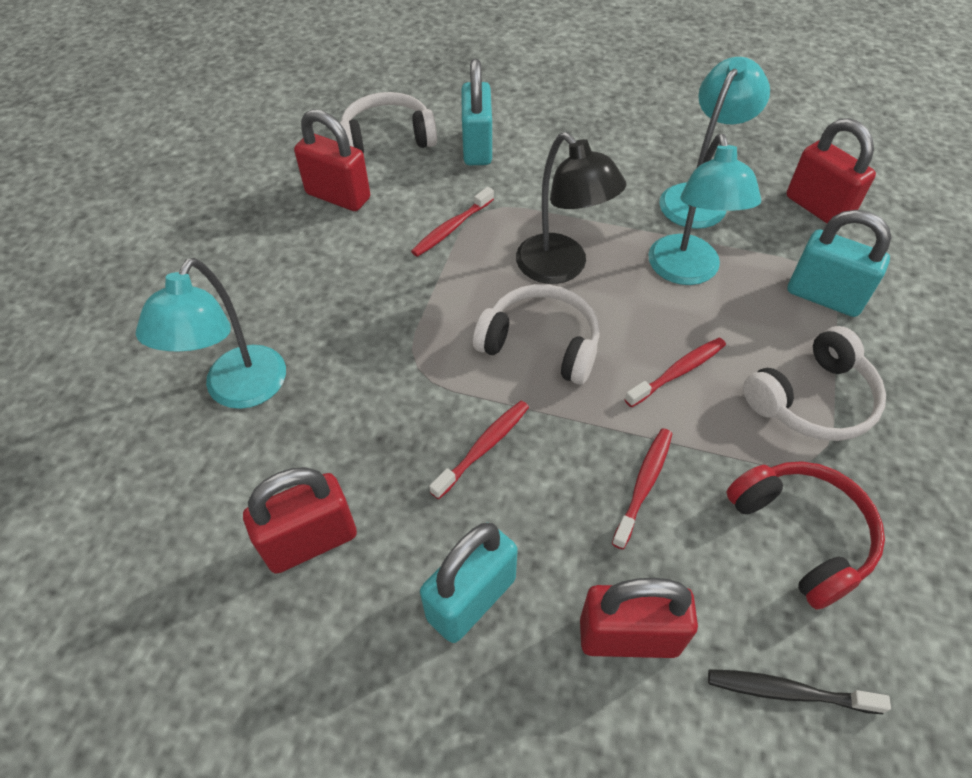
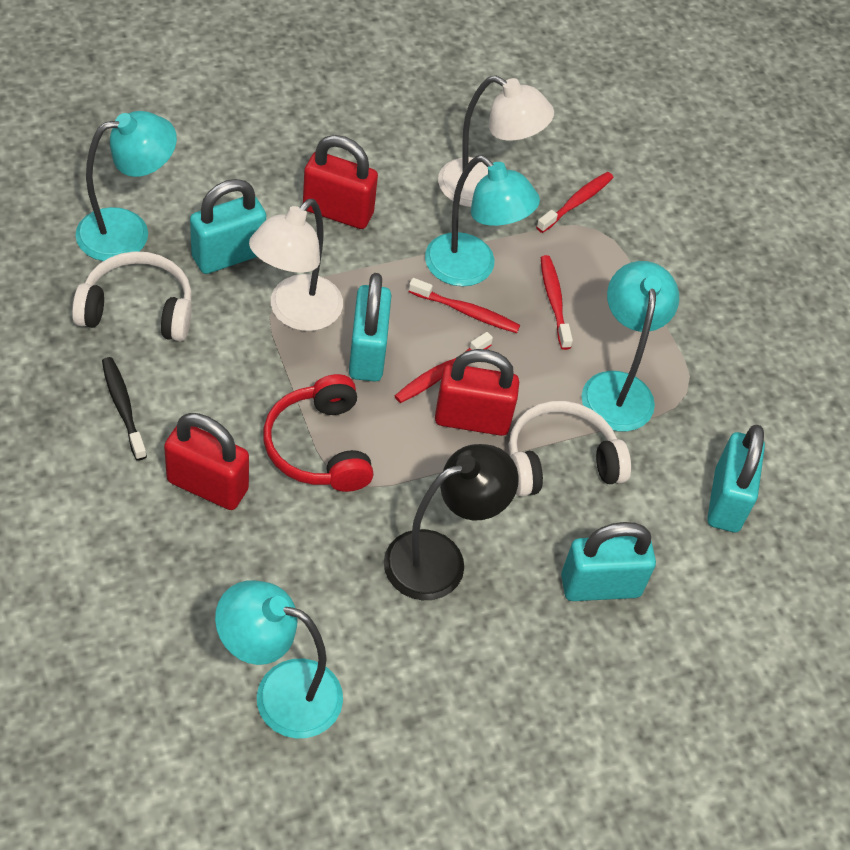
red padlock: 4 -> 3
turquoise lamp: 3 -> 4
turquoise padlock: 3 -> 4
white headphones: 3 -> 2
white lamp: 0 -> 2

